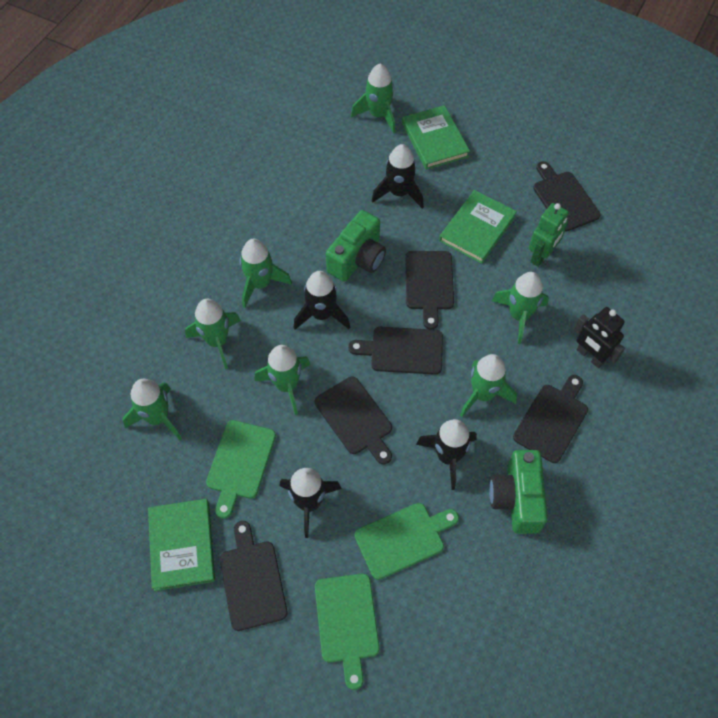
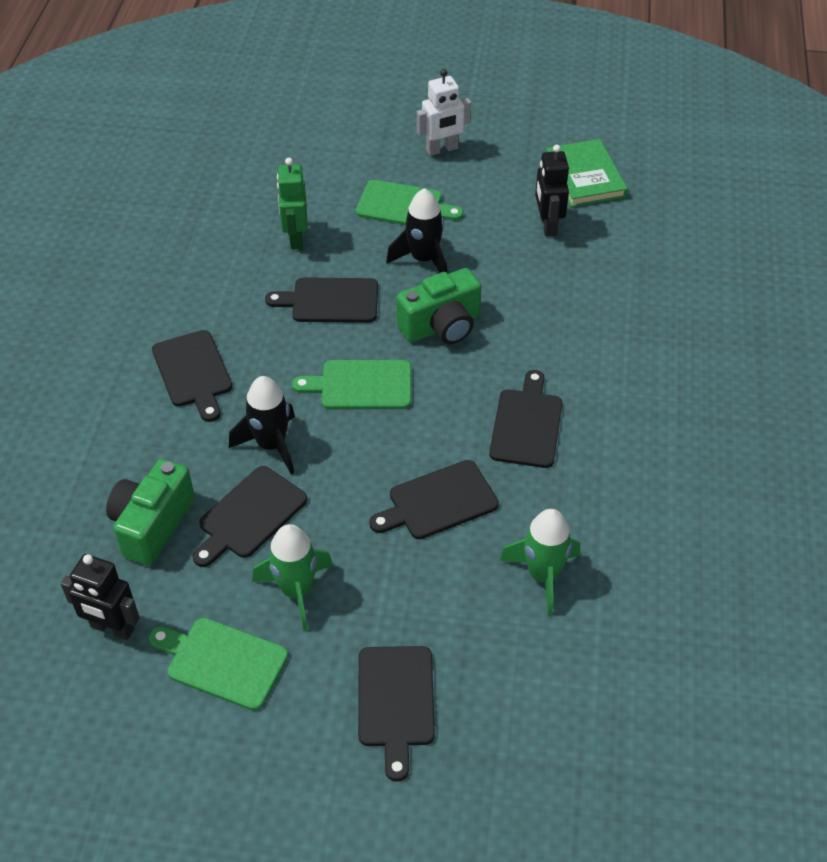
black robot: 1 -> 2
black rocket: 4 -> 2
green book: 3 -> 1
green rocket: 7 -> 2
white robot: 0 -> 1

